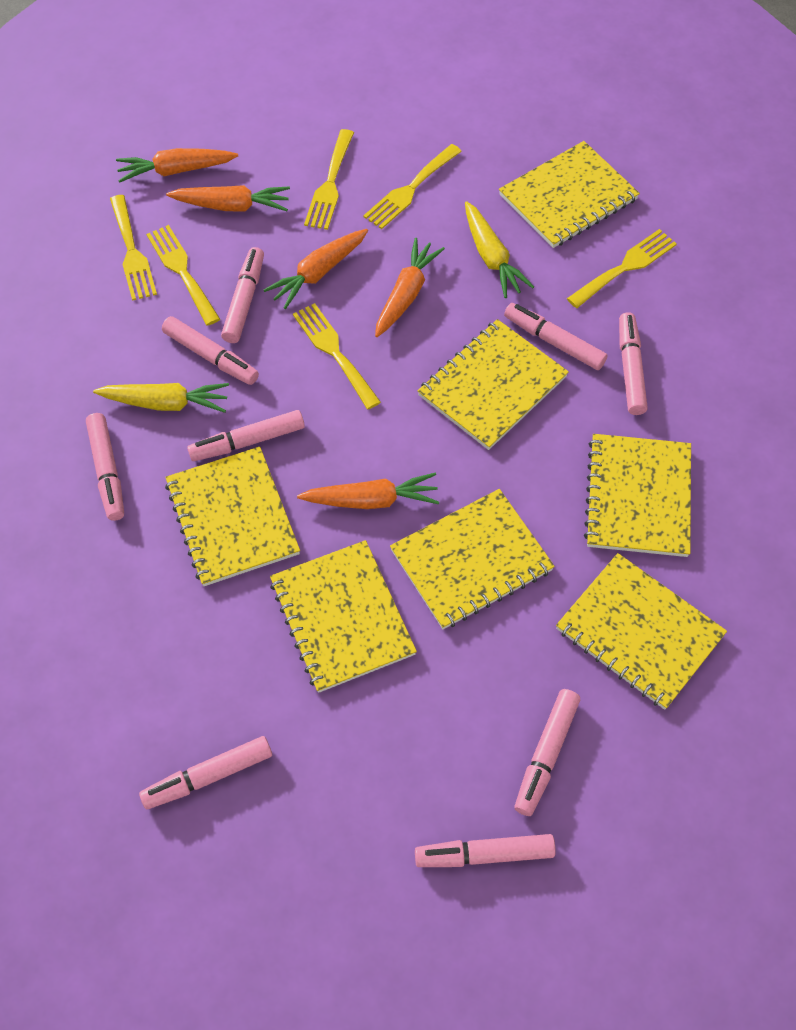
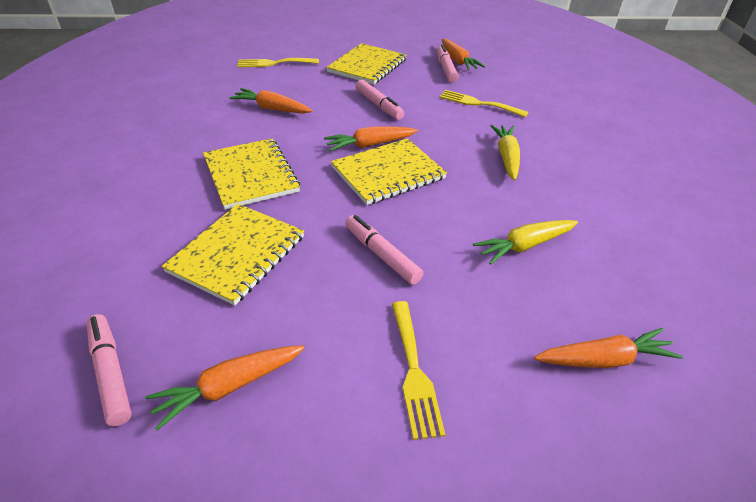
pink marker: 9 -> 4
yellow fork: 6 -> 3
yellow notebook: 7 -> 4

